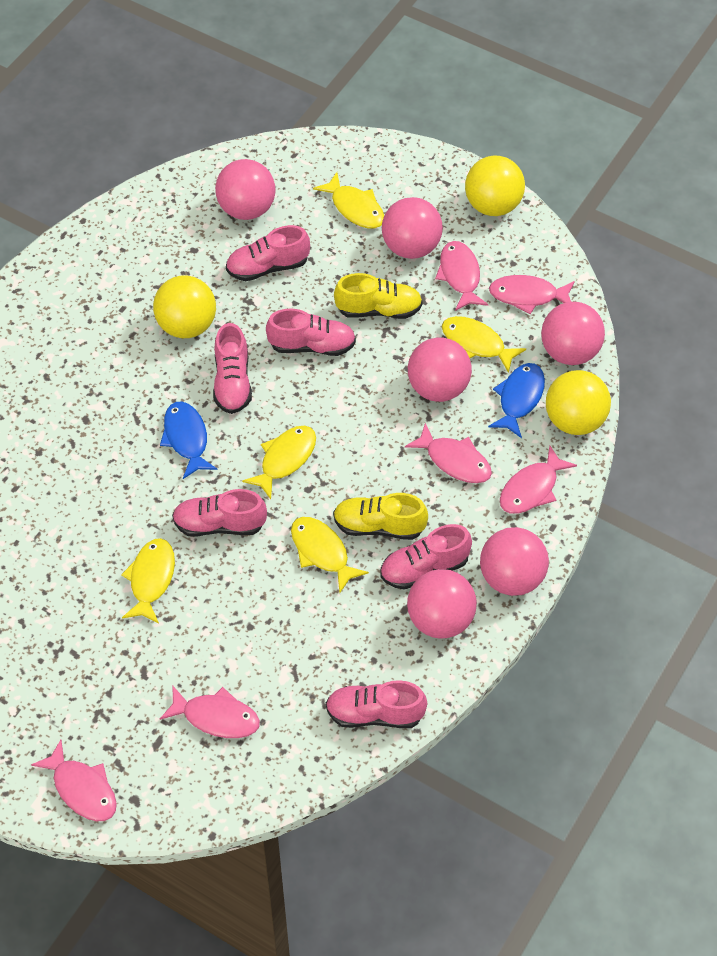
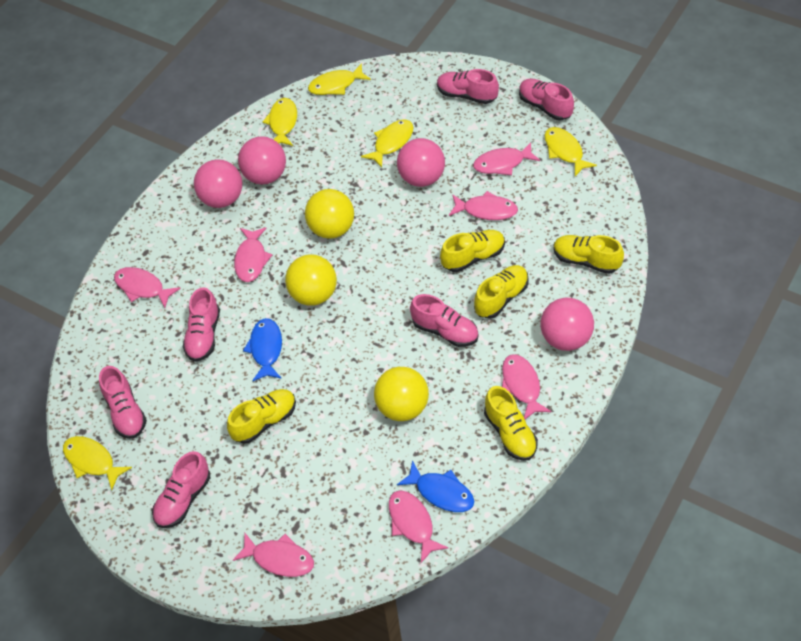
pink ball: 6 -> 4
pink fish: 6 -> 7
yellow shoe: 2 -> 5

